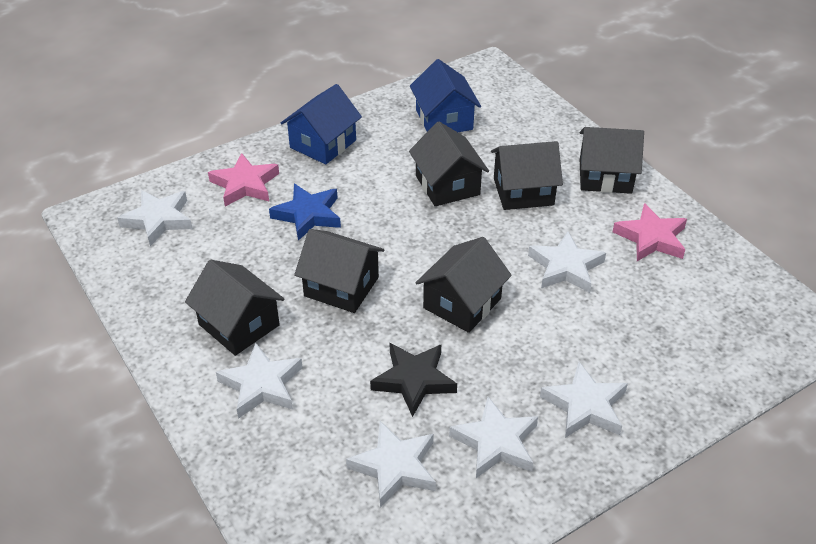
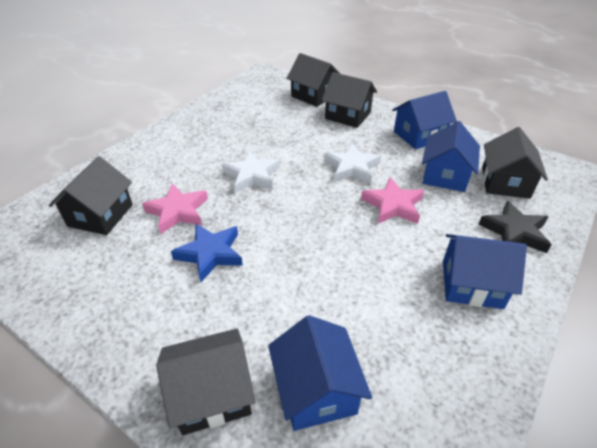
black house: 6 -> 5
blue house: 2 -> 4
white star: 6 -> 2

